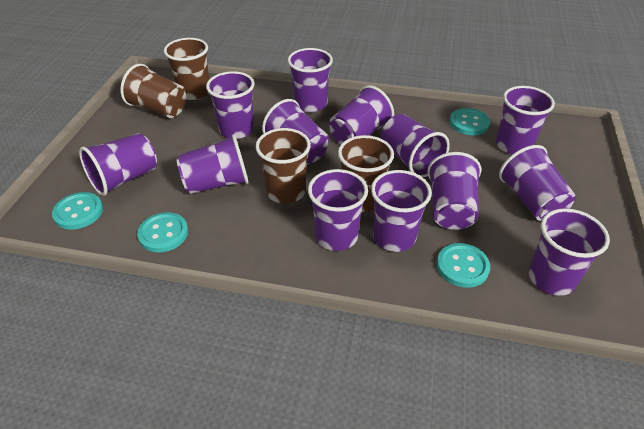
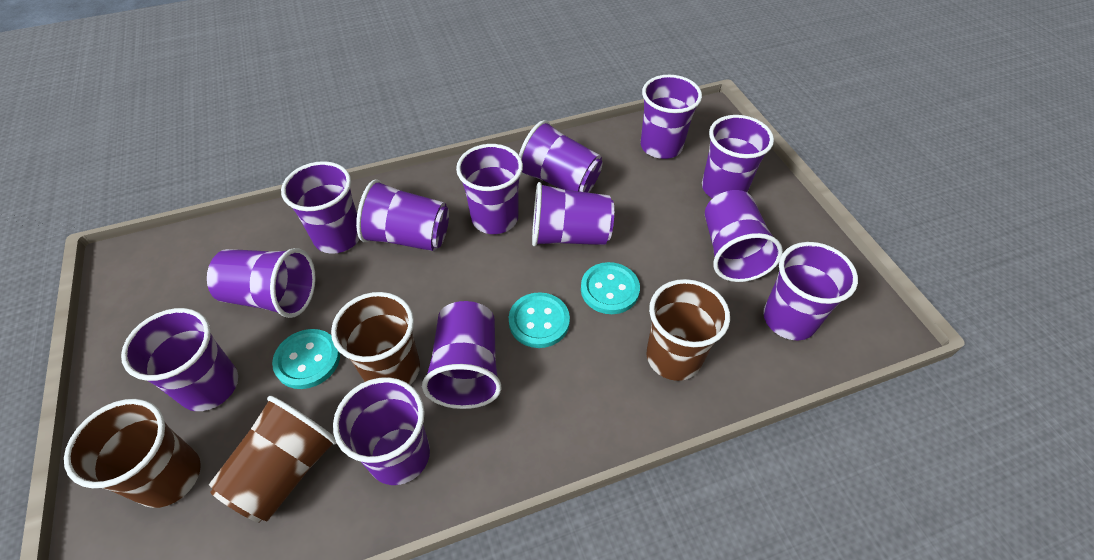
turquoise button: 4 -> 3

